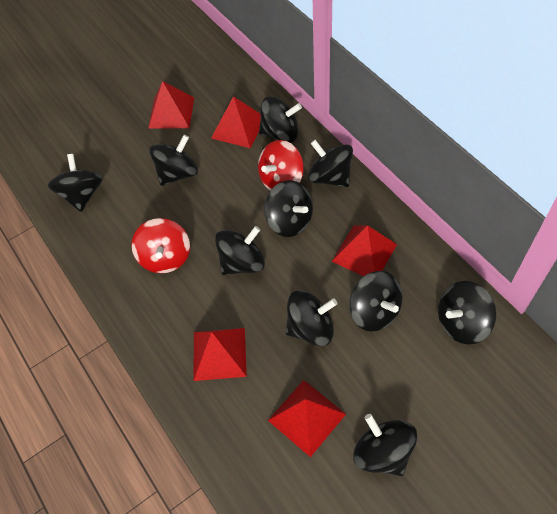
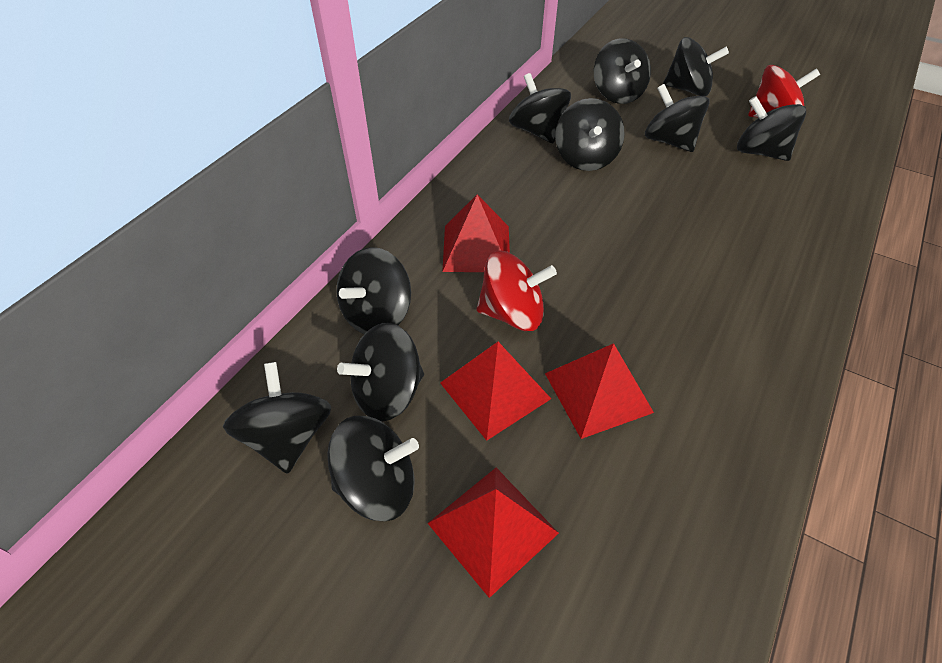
red pyramid: 5 -> 4

